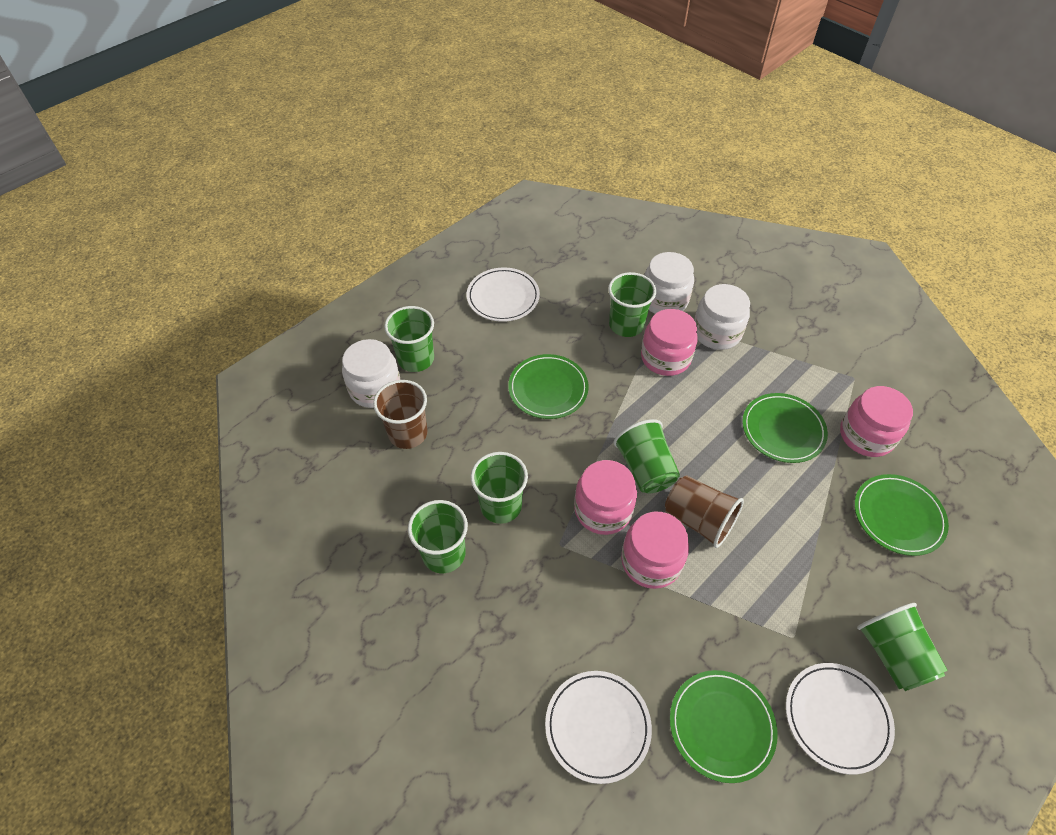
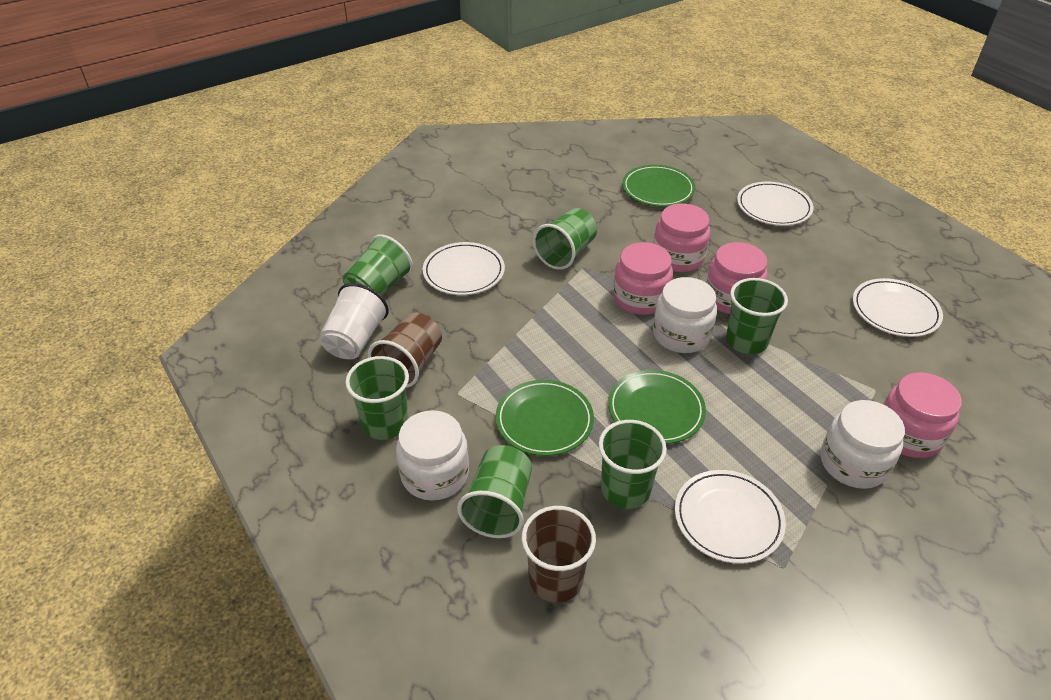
green plate: 4 -> 3
white cup: 0 -> 1
white plate: 3 -> 4

